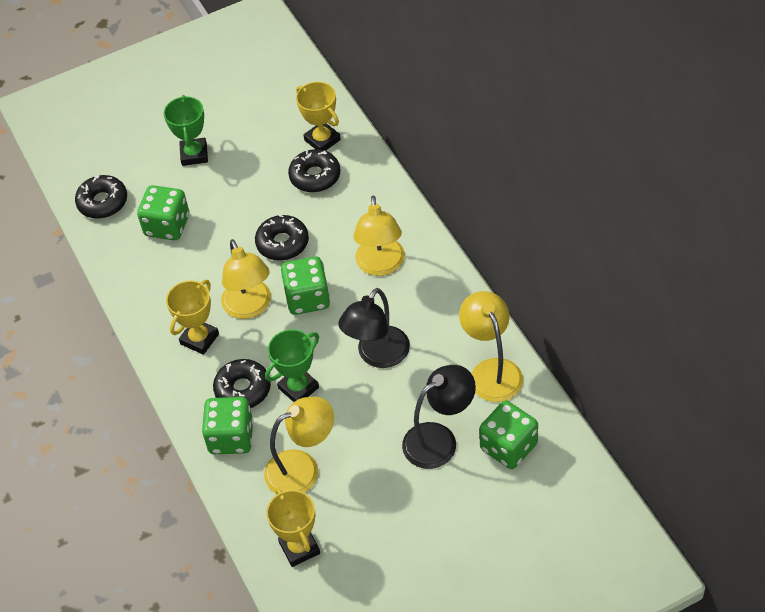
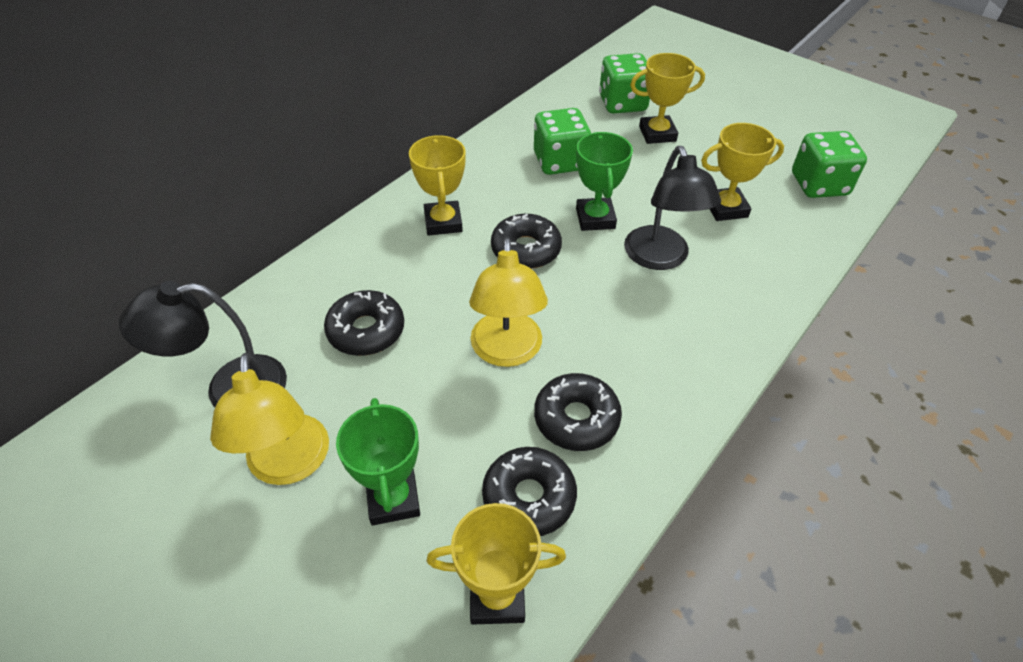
green dice: 4 -> 3
yellow lamp: 4 -> 2
yellow trophy: 3 -> 4

